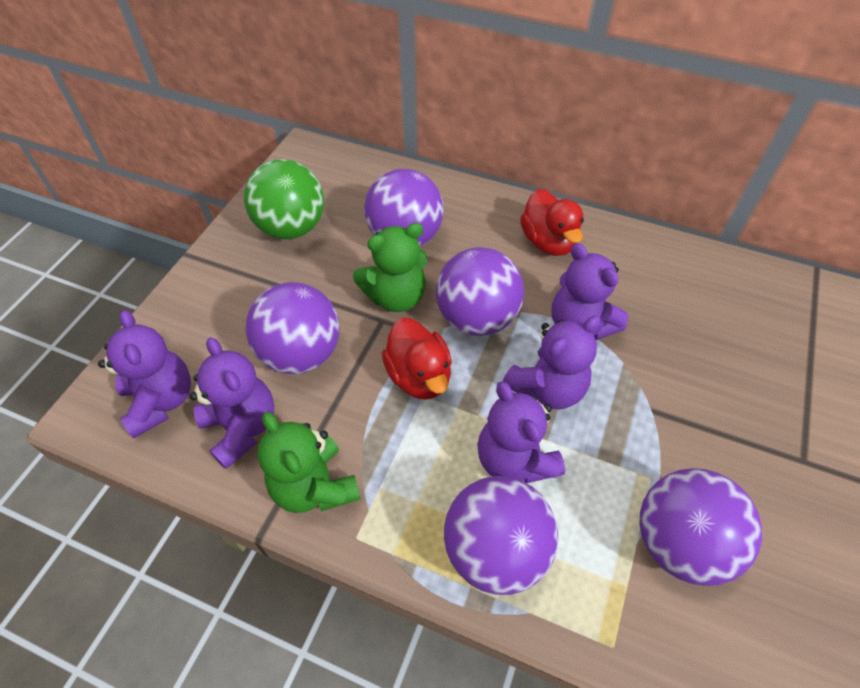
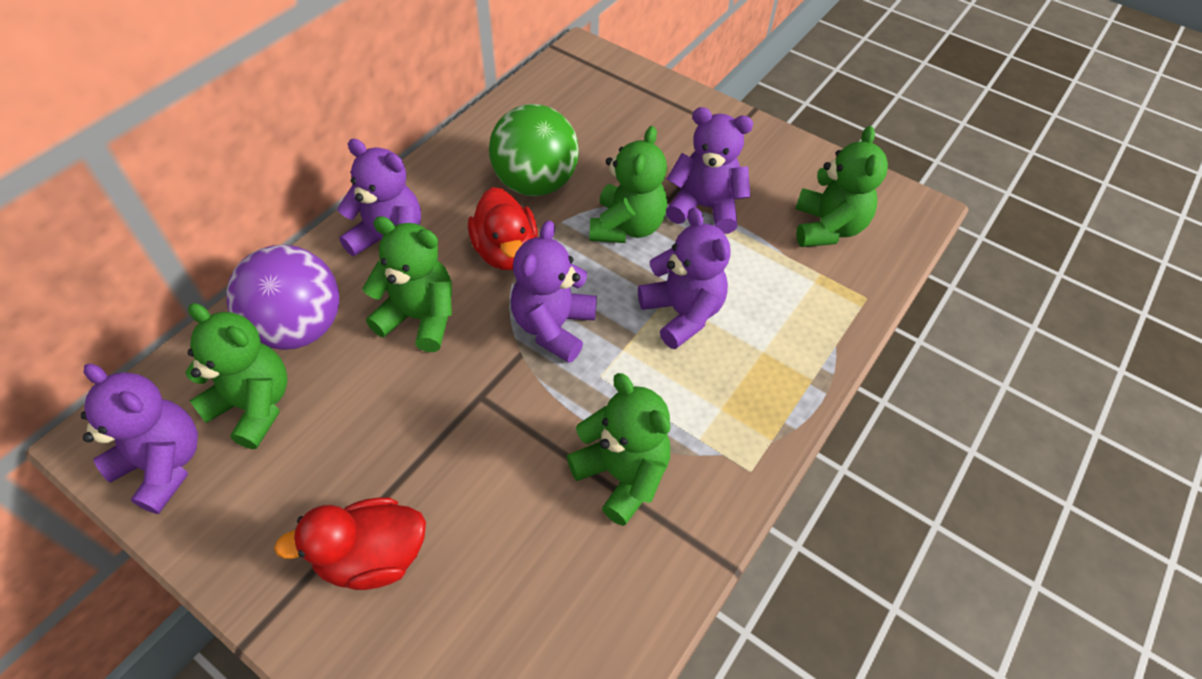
green teddy bear: 2 -> 5
purple ball: 5 -> 1

